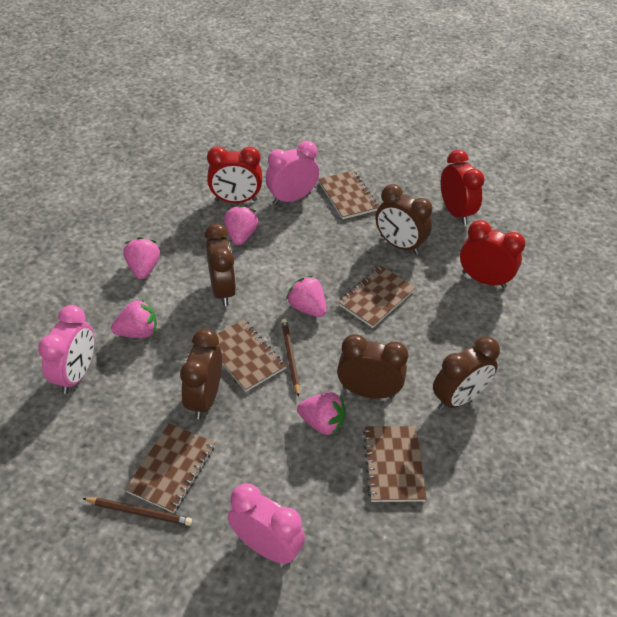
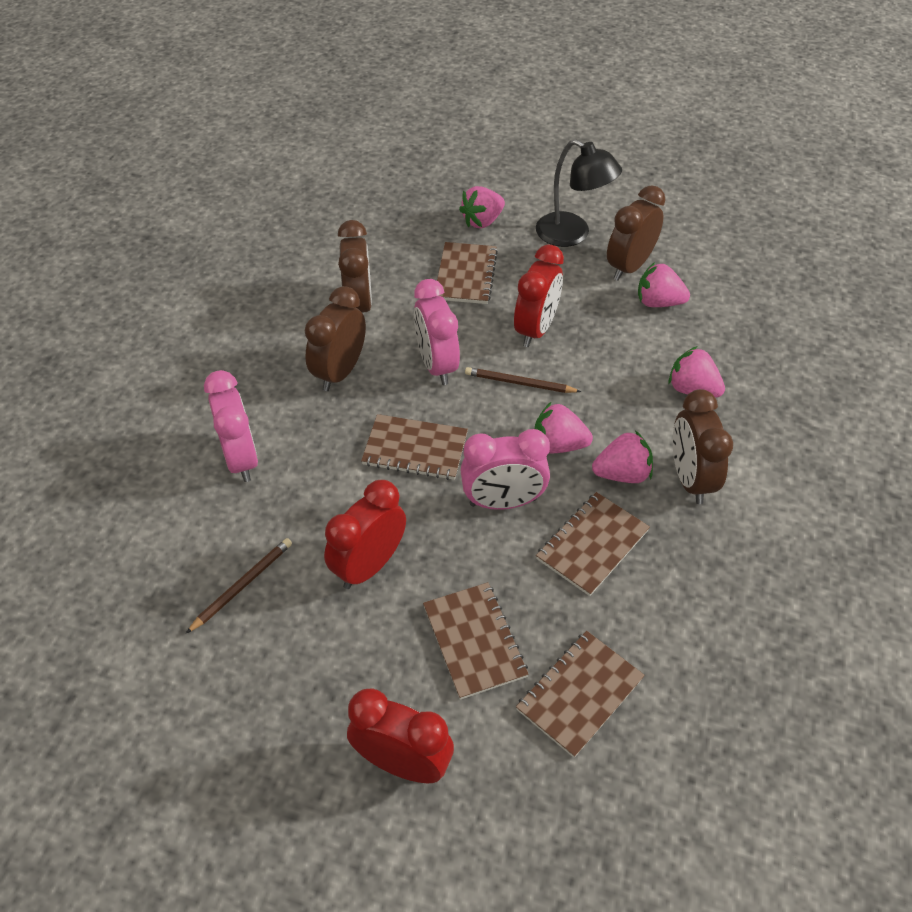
black lamp: 0 -> 1
brown clock: 5 -> 4

